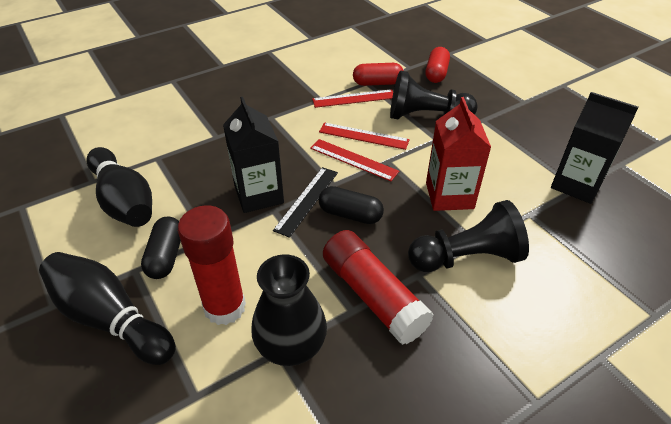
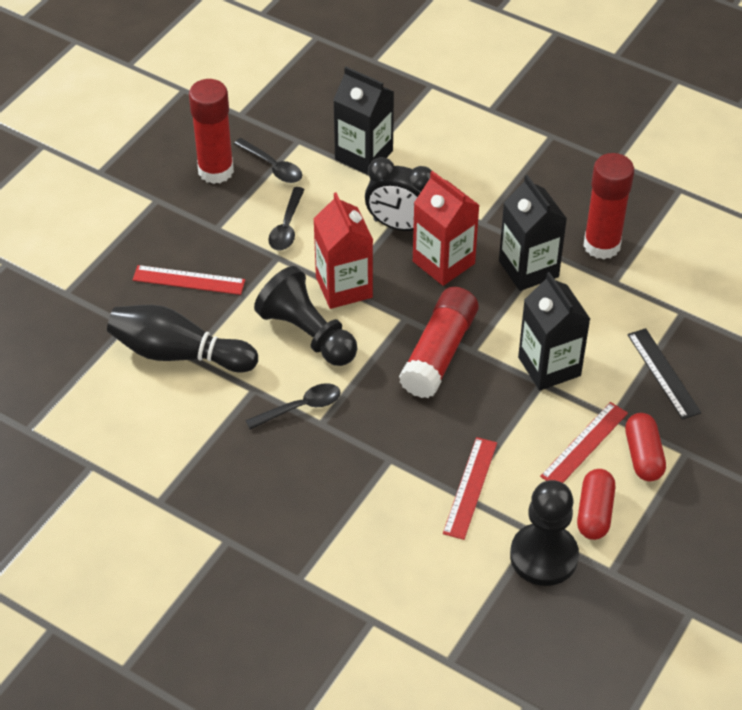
black bowling pin: 2 -> 1
black capsule: 2 -> 0
black carton: 2 -> 3
black clock: 0 -> 1
black spoon: 0 -> 3
black vase: 1 -> 0
red carton: 1 -> 2
red glue stick: 2 -> 3

